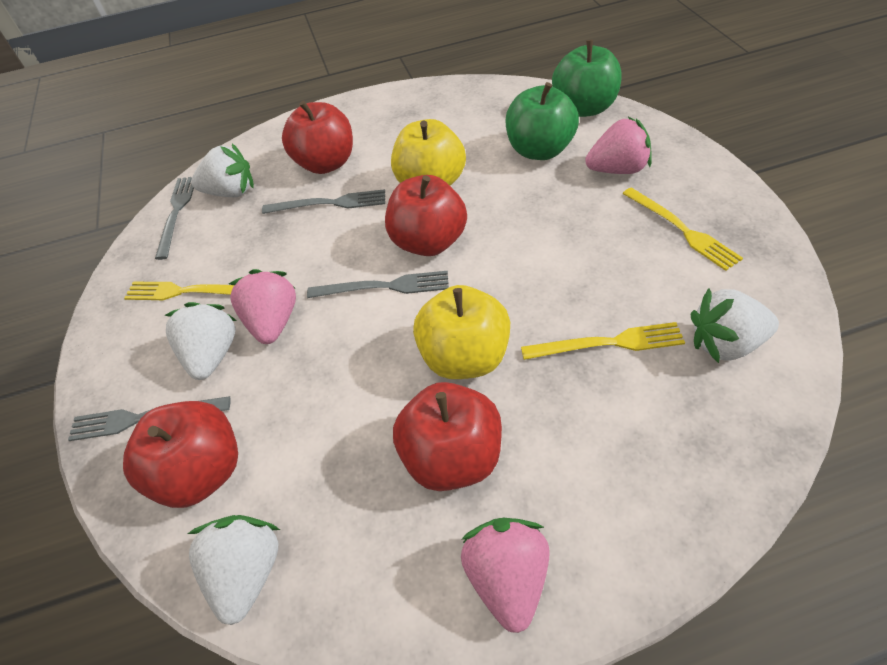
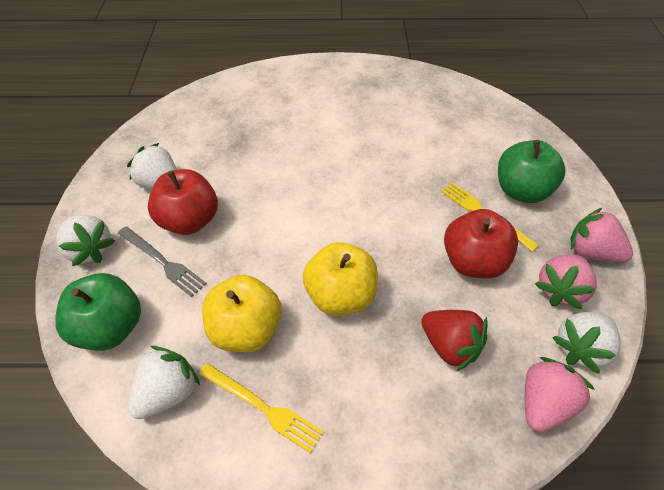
grey fork: 4 -> 1
red apple: 4 -> 2
red strawberry: 0 -> 1
yellow fork: 3 -> 2

